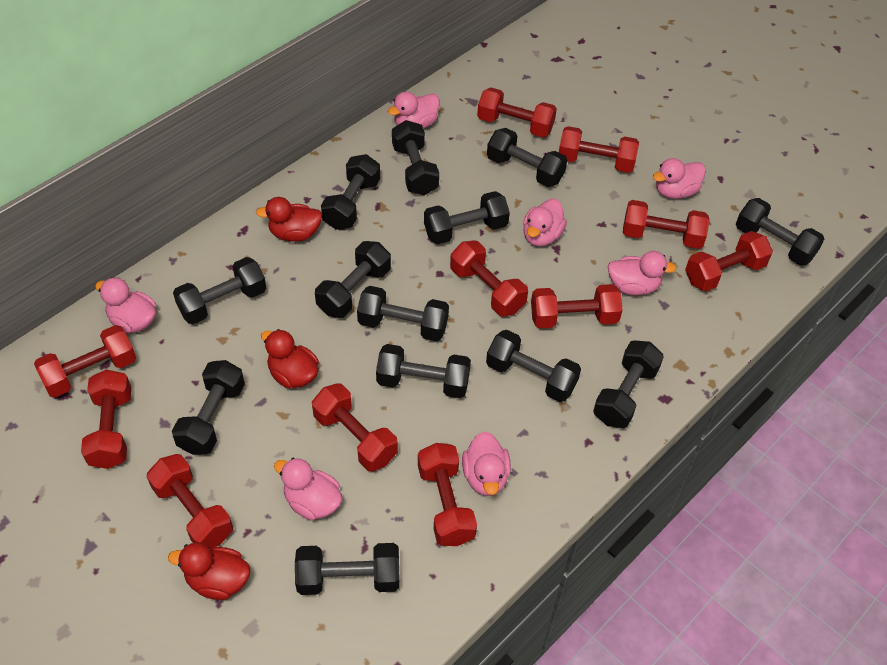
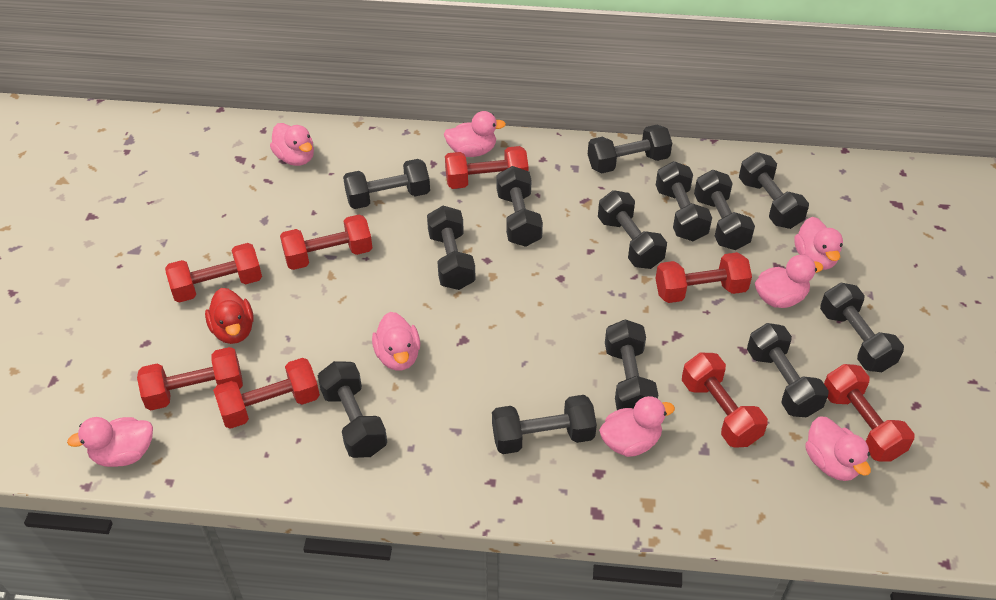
pink duck: 7 -> 8
red duck: 3 -> 1
red dumbbell: 11 -> 8

